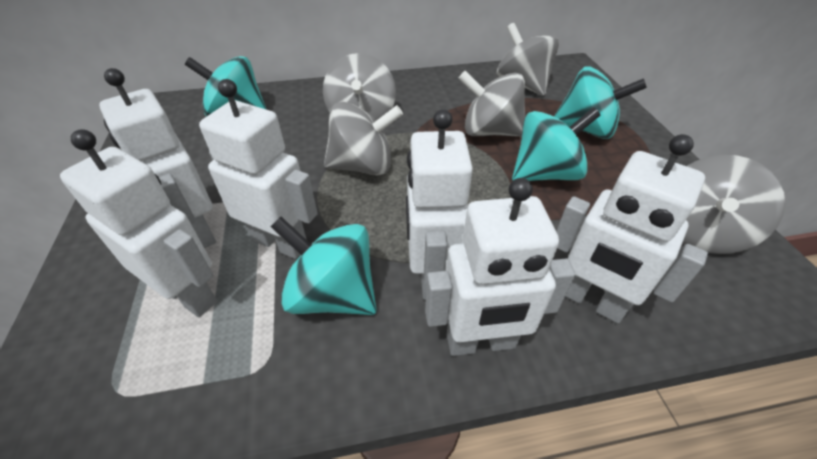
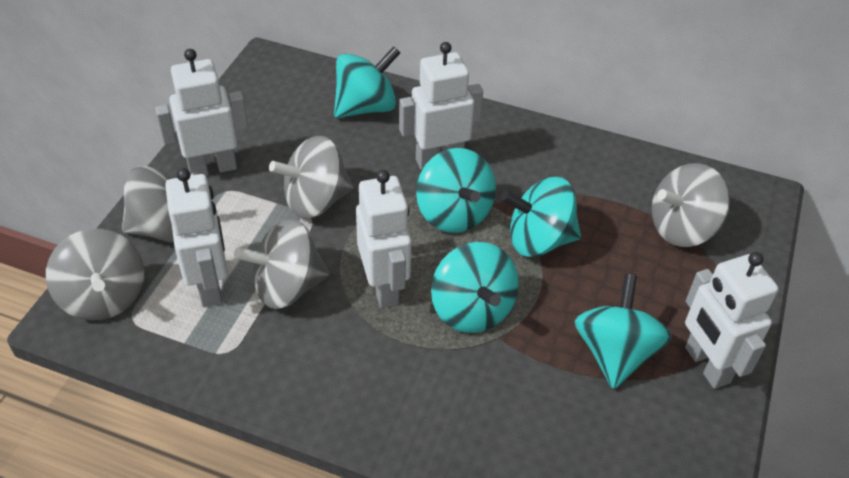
turquoise spinning top: 4 -> 5
white robot: 6 -> 5

